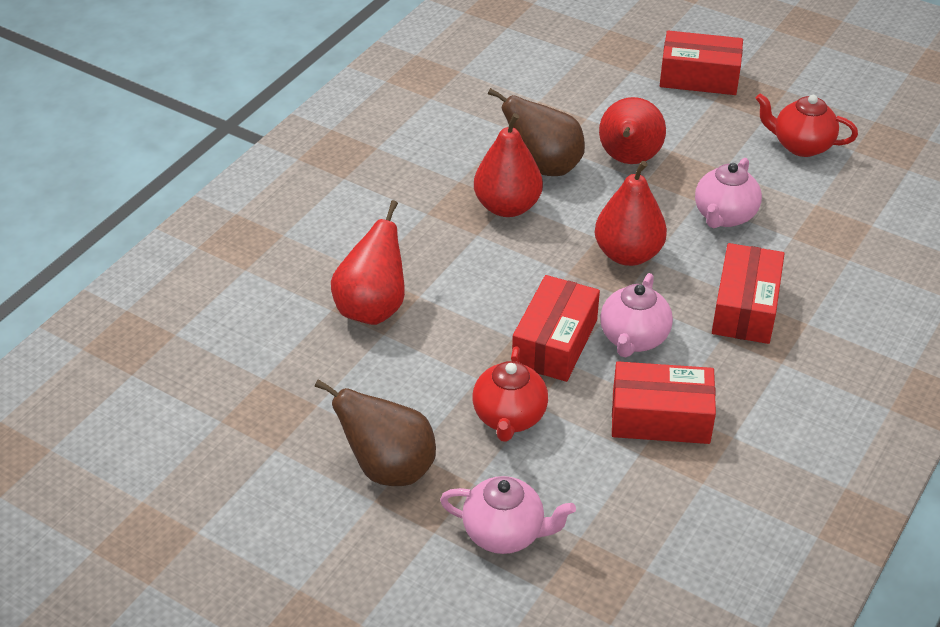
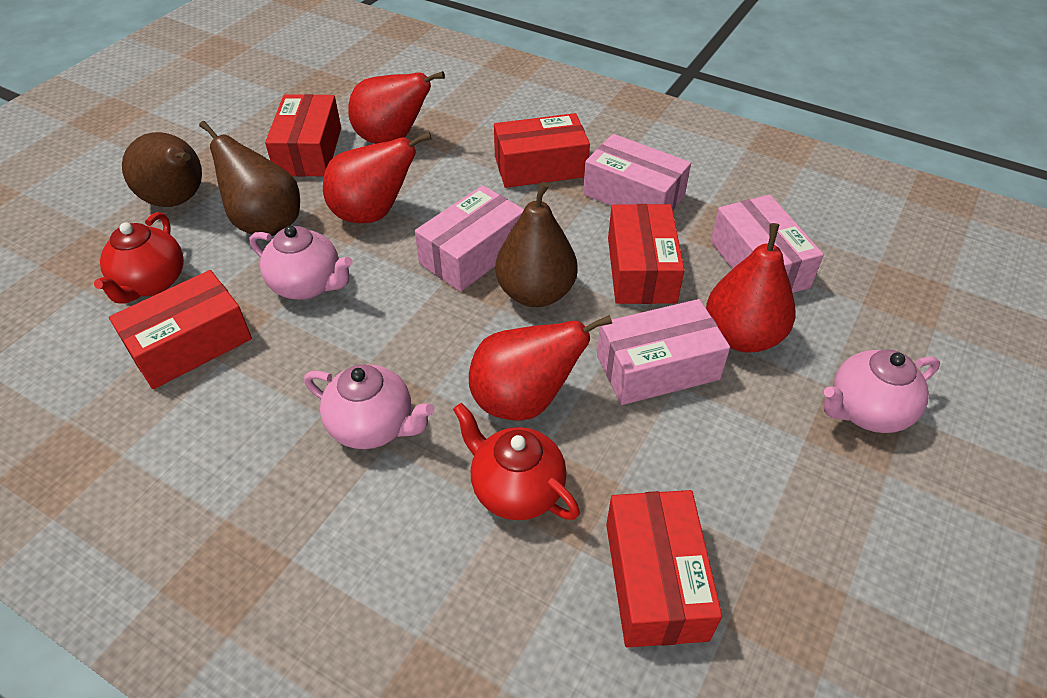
brown pear: 2 -> 3
pink box: 0 -> 4
red box: 4 -> 5

